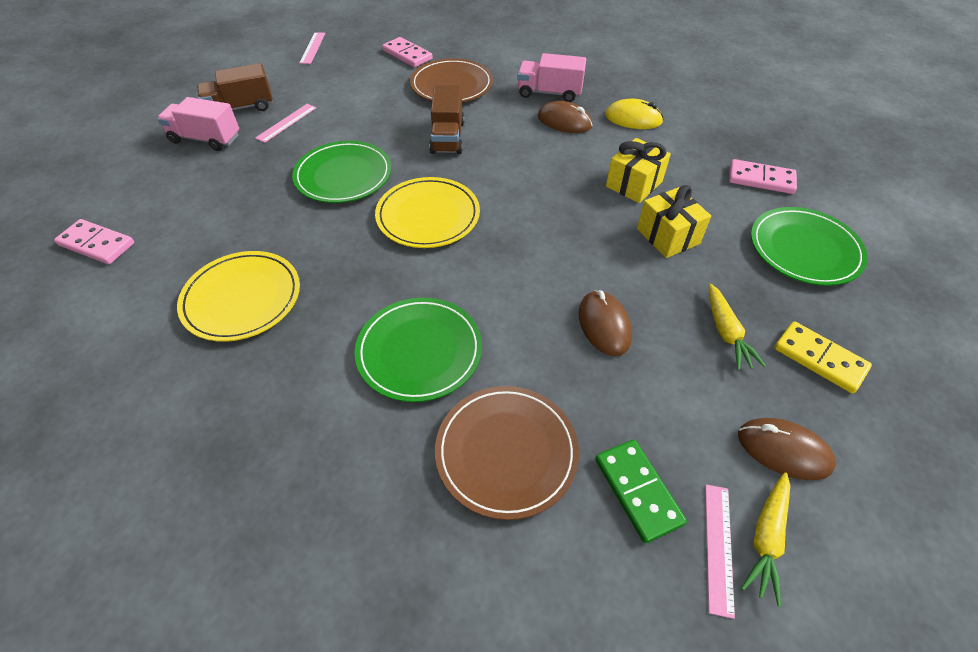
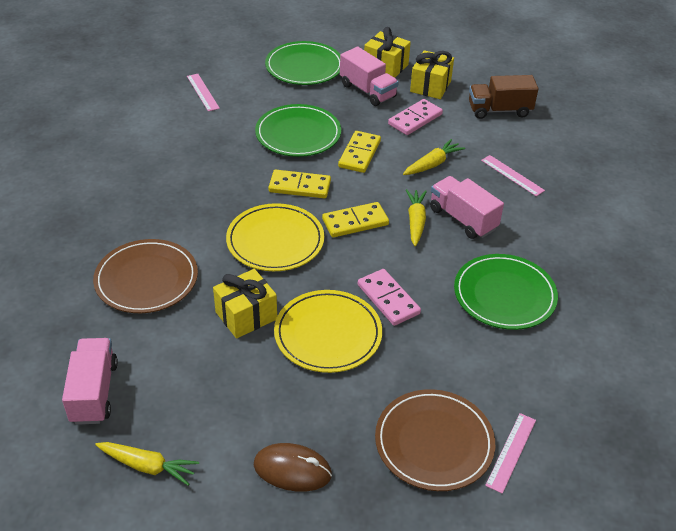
brown mouse: 3 -> 1
brown truck: 2 -> 1
green domino: 1 -> 0
pink domino: 3 -> 2
pink truck: 2 -> 3
yellow carrot: 2 -> 3
yellow domino: 1 -> 3
yellow gift: 2 -> 3
yellow mouse: 1 -> 0

